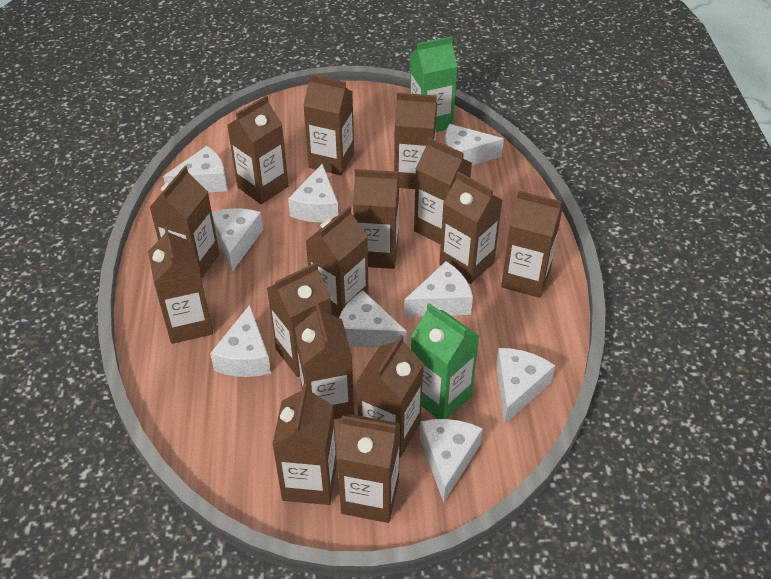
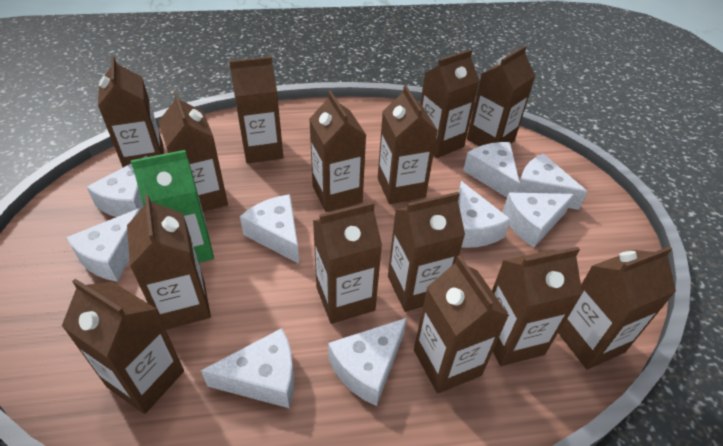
brown carton: 15 -> 14
green carton: 2 -> 1

